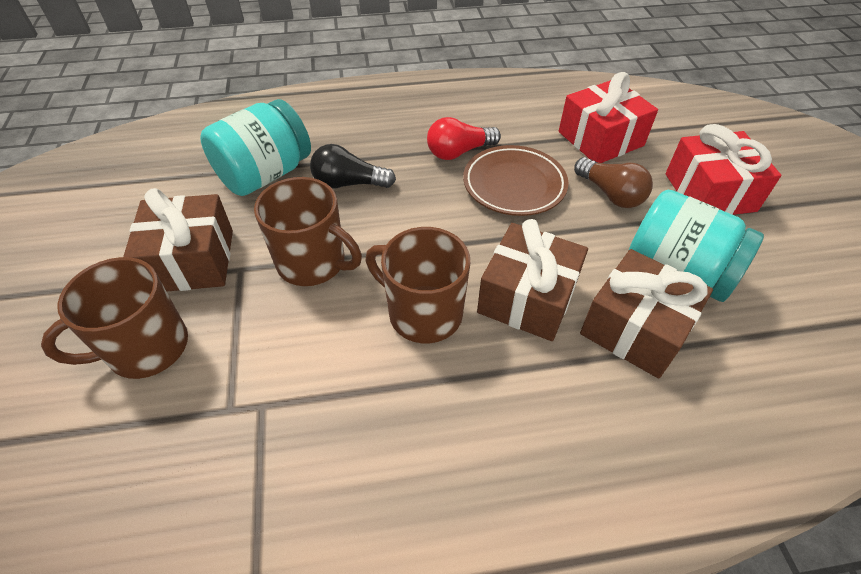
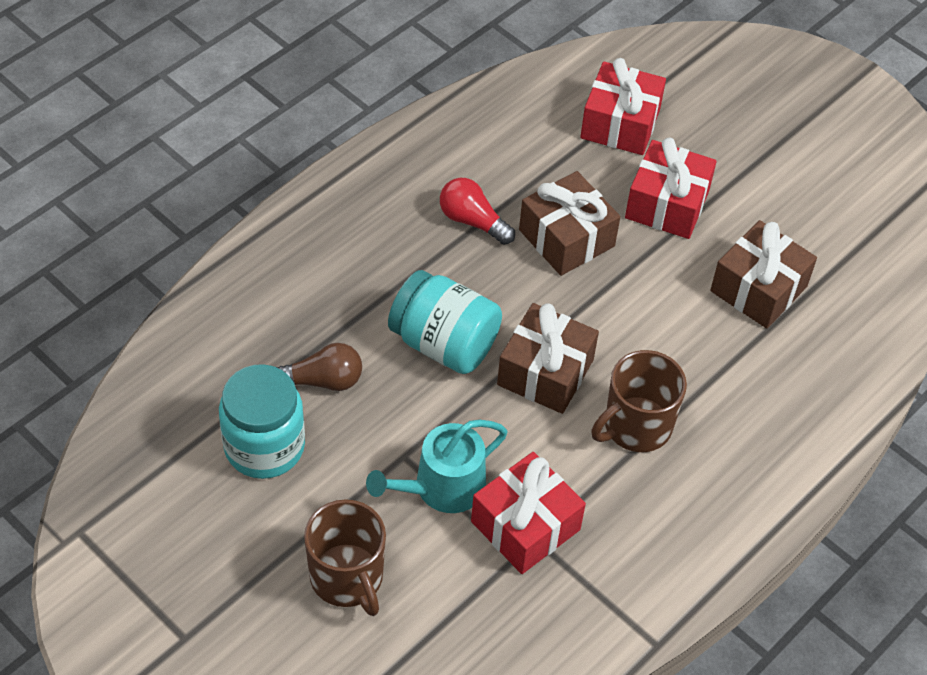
black light bulb: 1 -> 0
brown mug: 3 -> 2
brown plate: 1 -> 0
red gift: 2 -> 3
turquoise watering can: 0 -> 1

